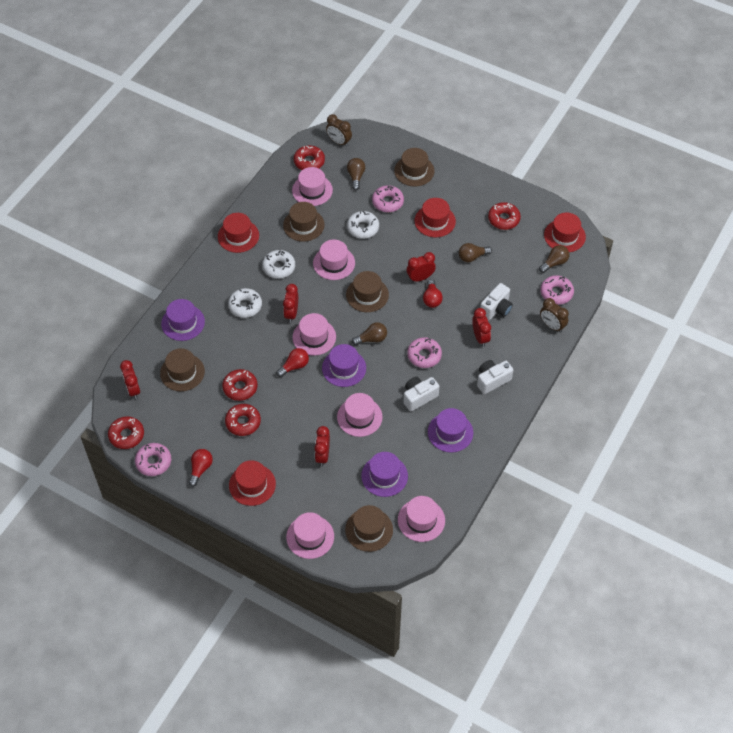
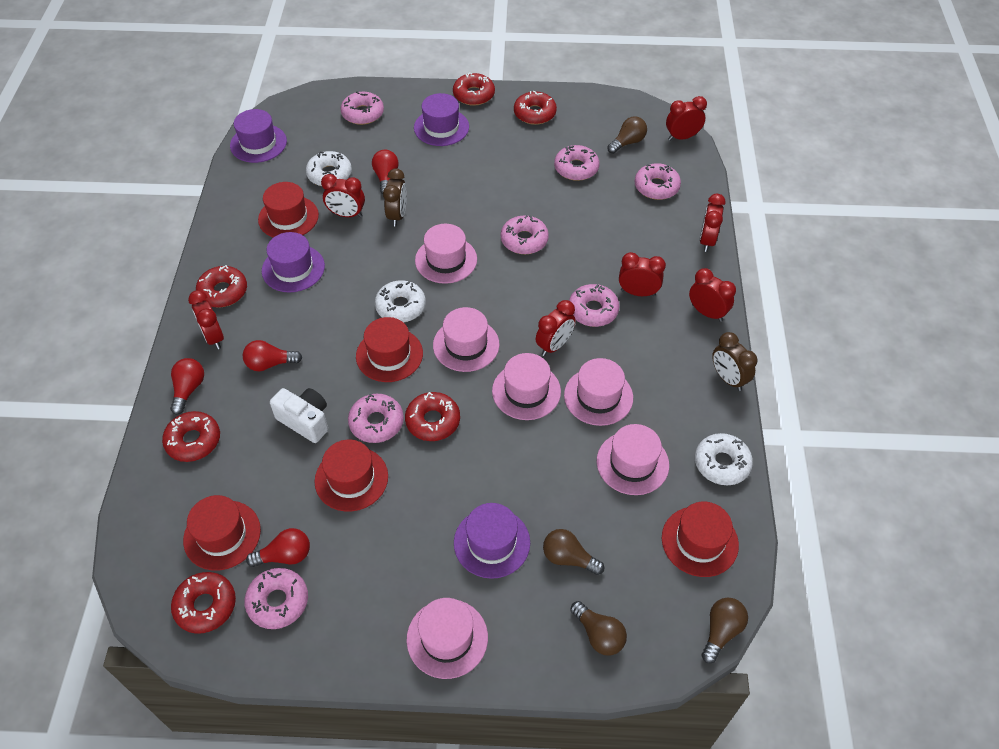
brown hat: 5 -> 0
pink donut: 4 -> 7
red clock: 5 -> 7
red donut: 5 -> 6
red hat: 4 -> 5
red light bulb: 3 -> 4
white camera: 3 -> 1

